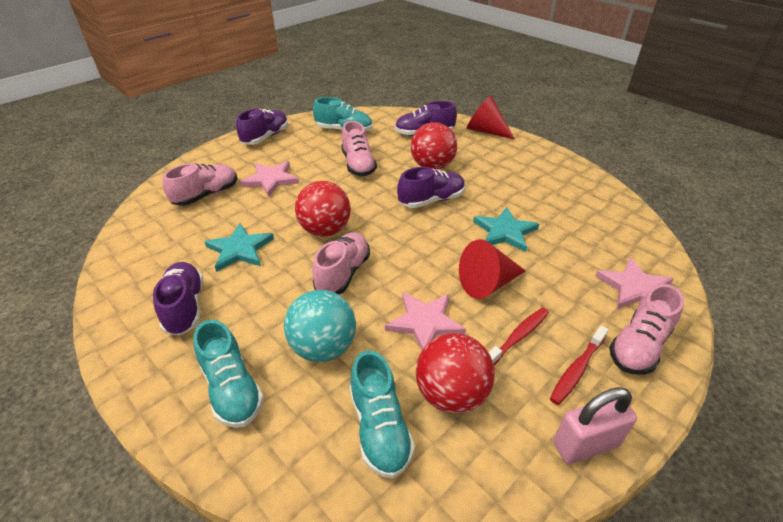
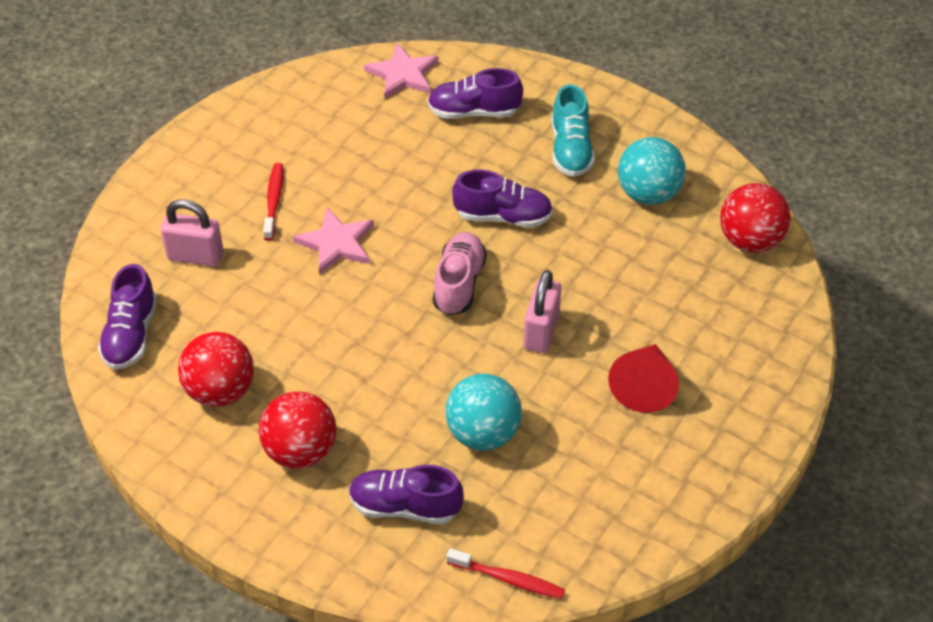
pink padlock: 1 -> 2
pink shoe: 4 -> 1
pink star: 3 -> 2
red cone: 2 -> 1
turquoise ball: 1 -> 2
turquoise shoe: 3 -> 1
turquoise star: 2 -> 0

